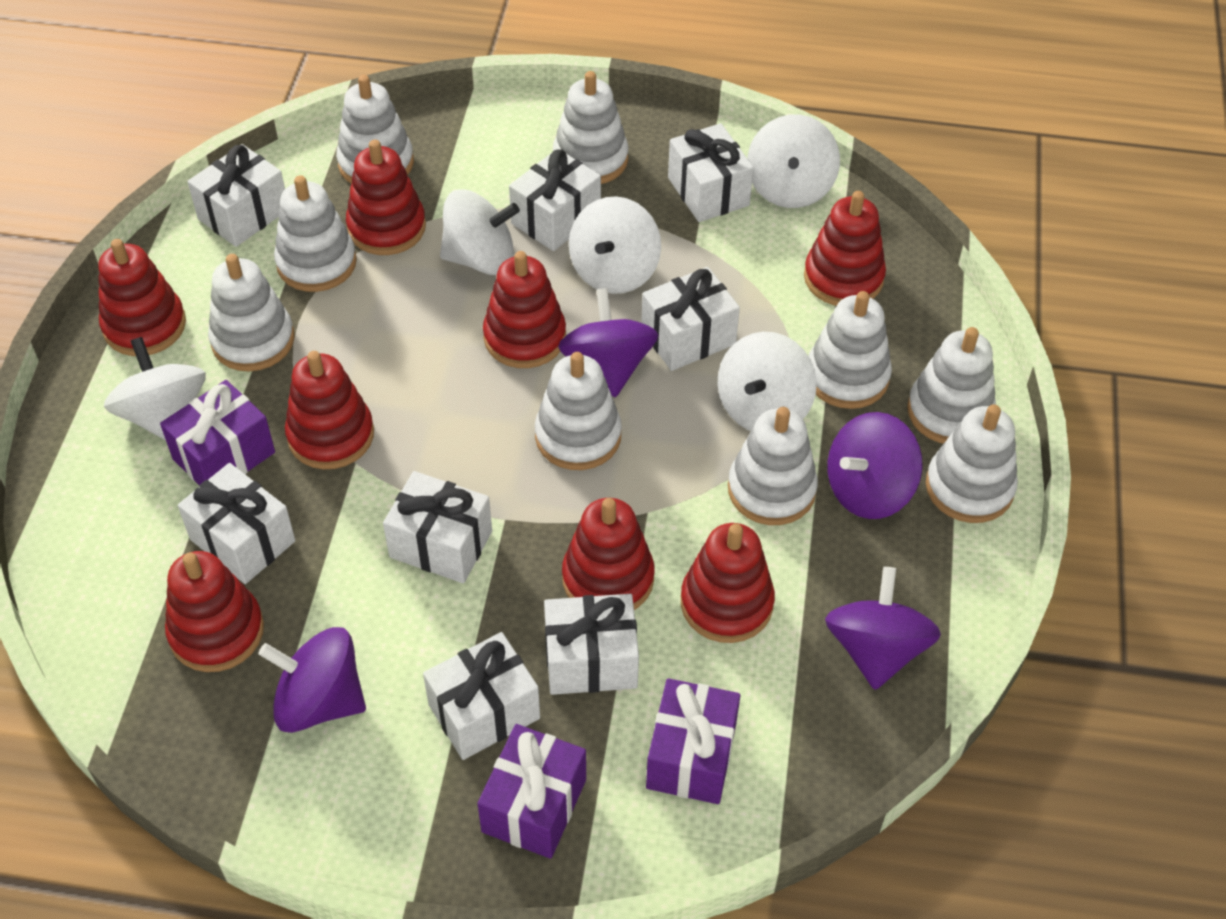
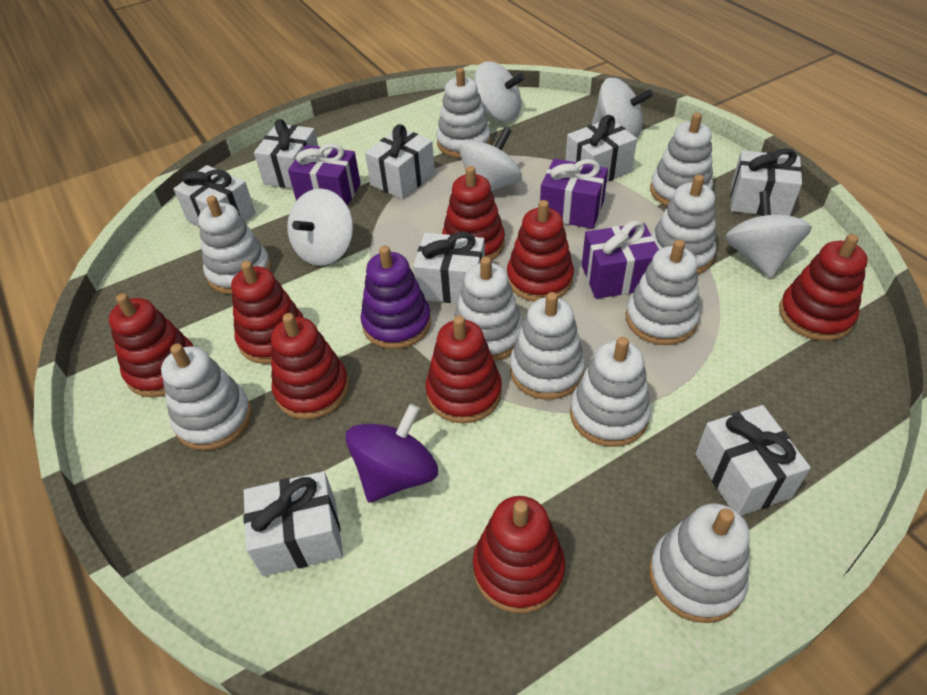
purple spinning top: 4 -> 1
purple stacking toy: 0 -> 1
white stacking toy: 9 -> 10

